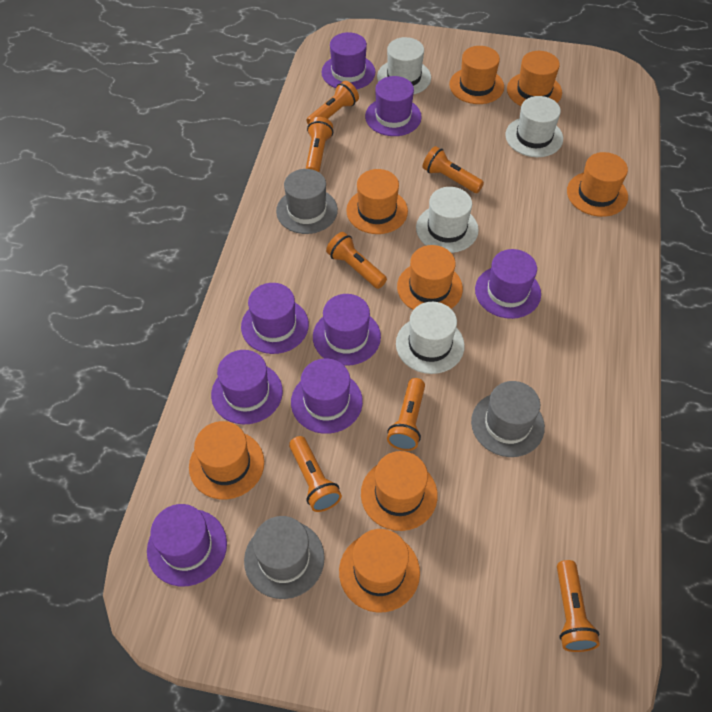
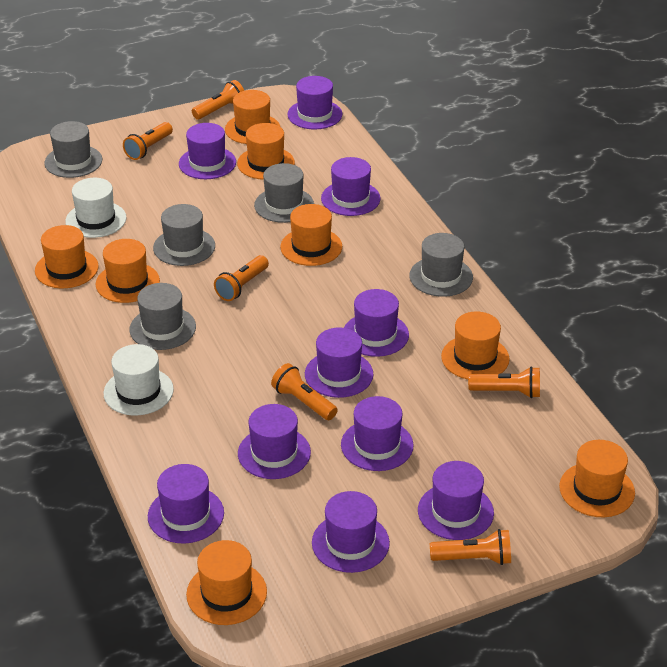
grey hat: 3 -> 5
orange flashlight: 7 -> 6
purple hat: 8 -> 10
white hat: 4 -> 2

